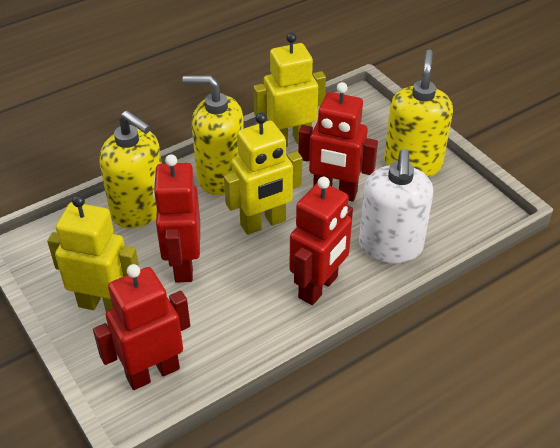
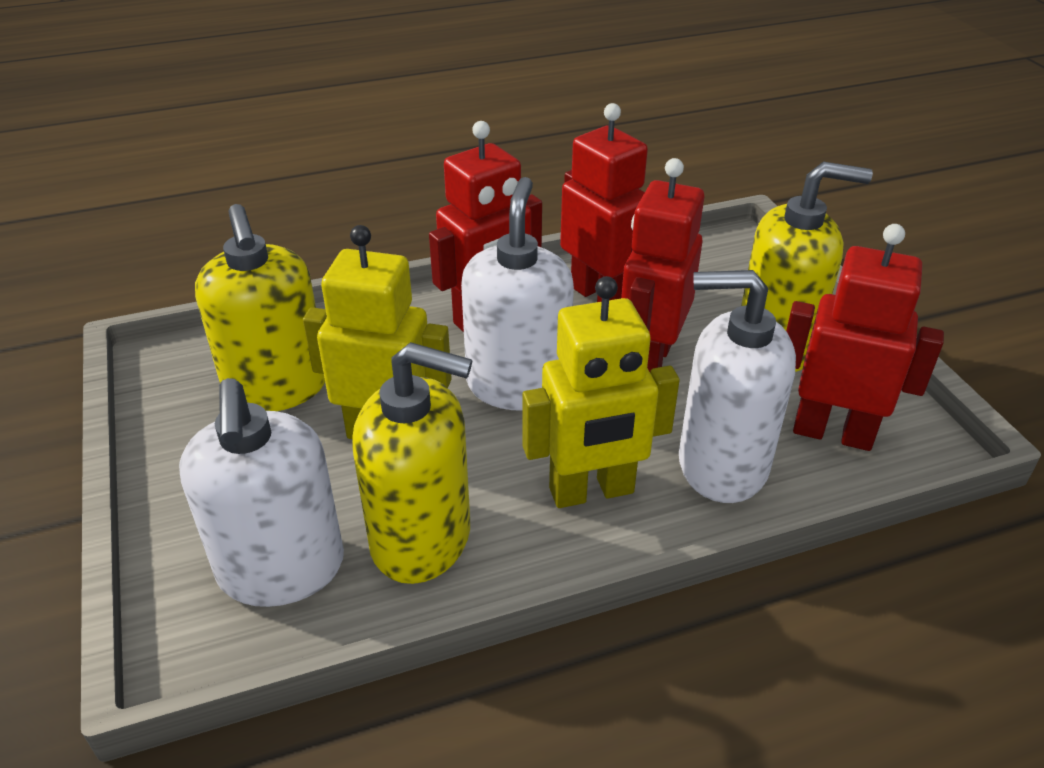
white soap dispenser: 1 -> 3
yellow robot: 3 -> 2

